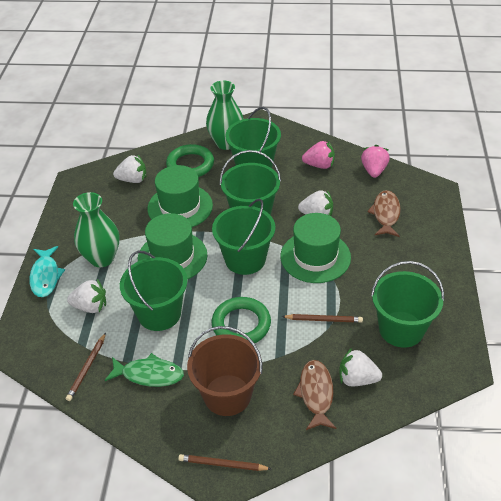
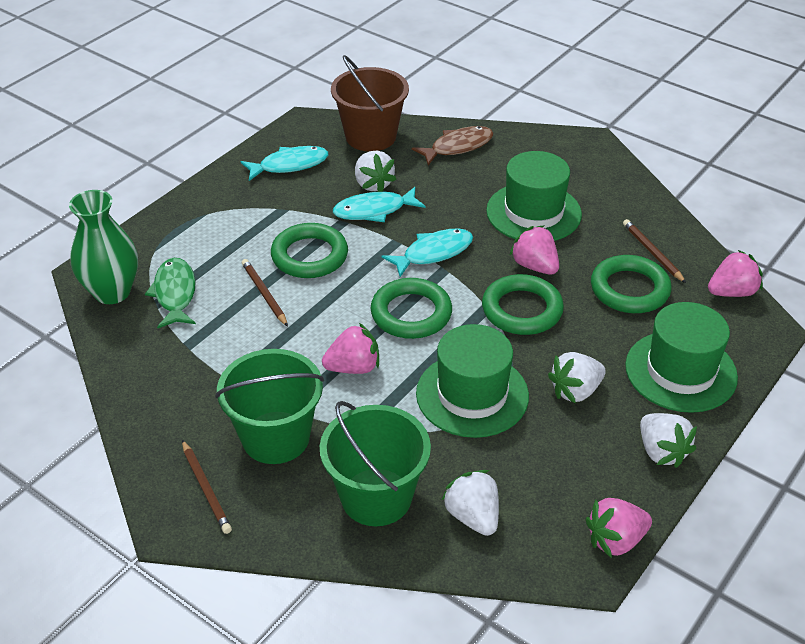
brown fish: 2 -> 1
green bucket: 5 -> 2
green ring: 2 -> 4
green vase: 2 -> 1
pink strawberry: 2 -> 4
turquoise fish: 1 -> 3

